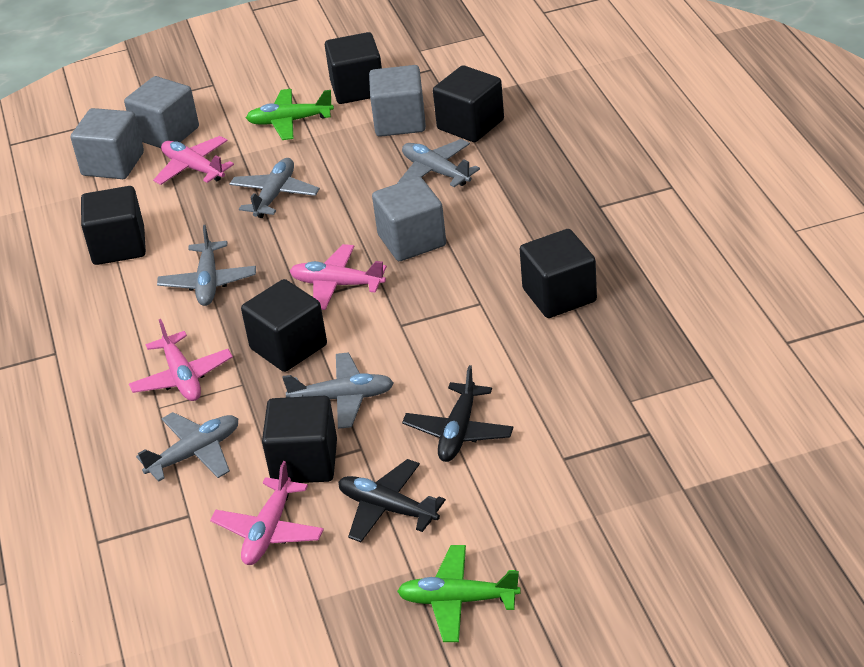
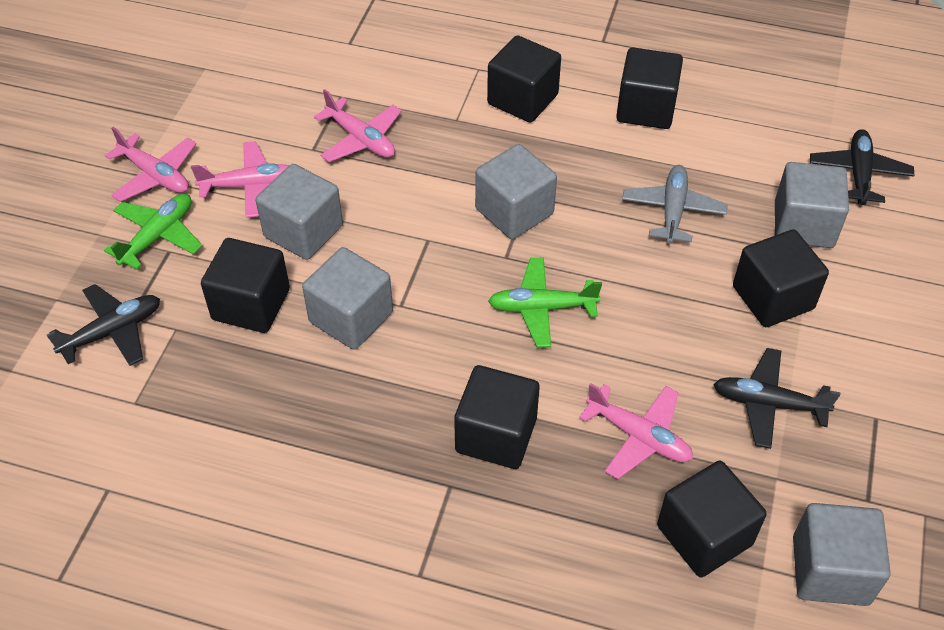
black plane: 2 -> 3
grey cube: 4 -> 5
grey plane: 5 -> 1

